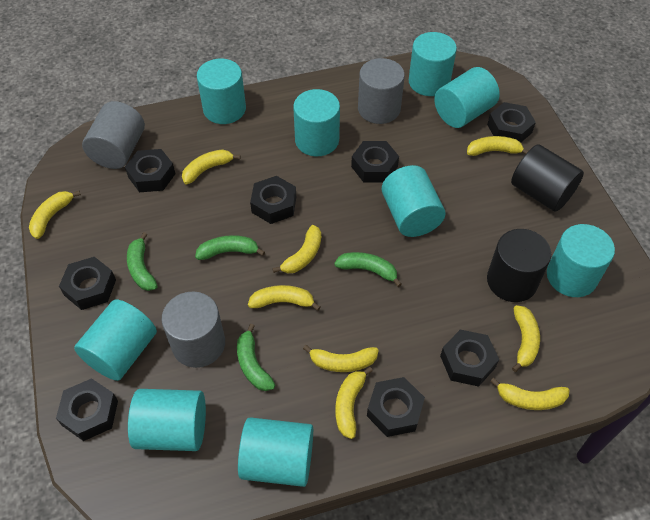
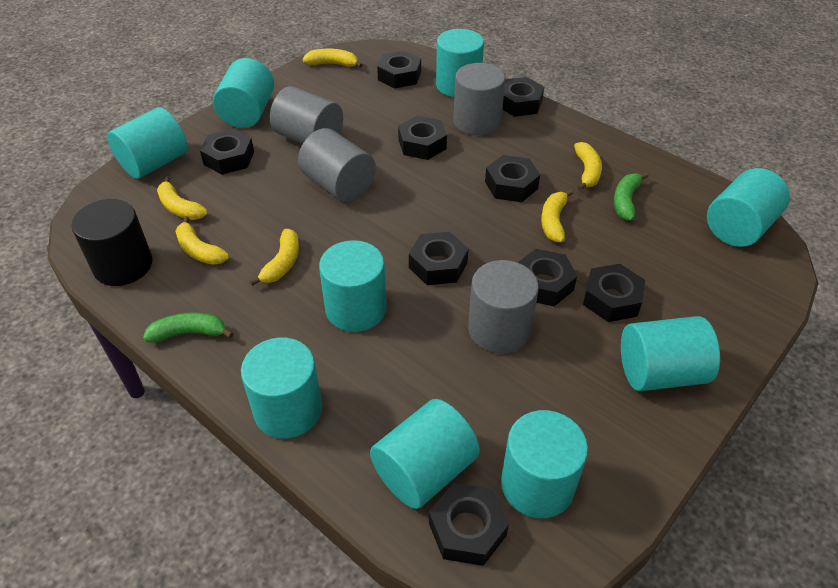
black cylinder: 2 -> 1
black nut: 8 -> 9
green banana: 4 -> 2
grey cylinder: 3 -> 4
yellow banana: 9 -> 6

